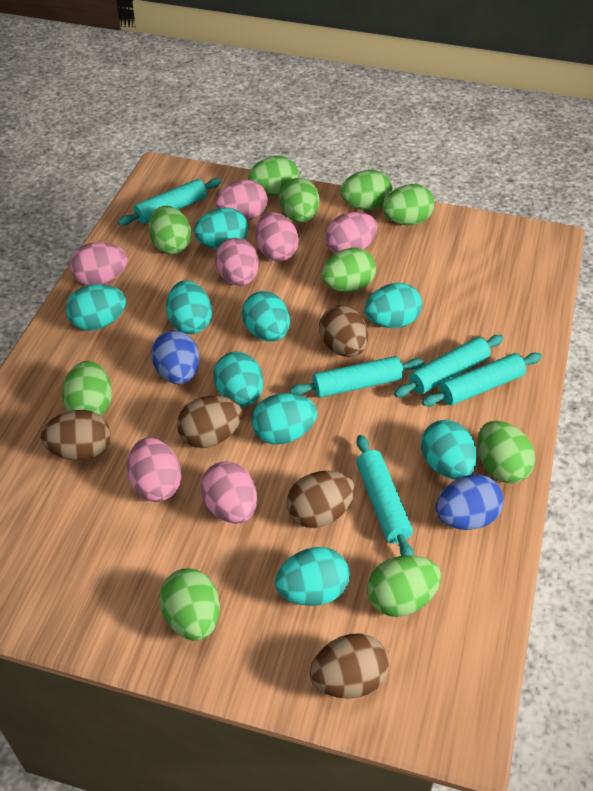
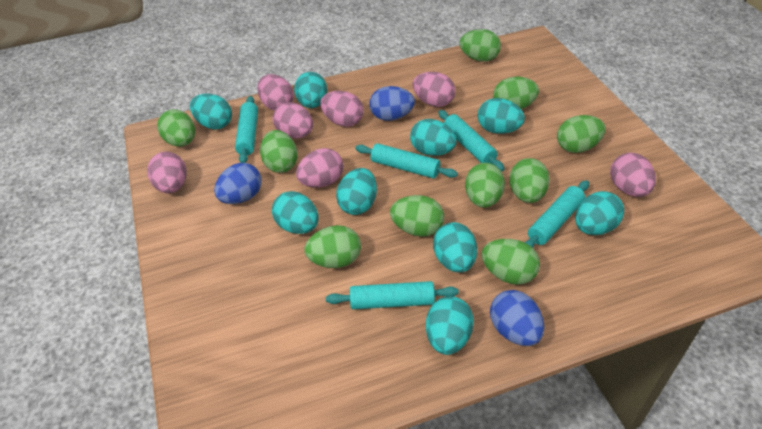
blue egg: 2 -> 3
brown egg: 5 -> 0

